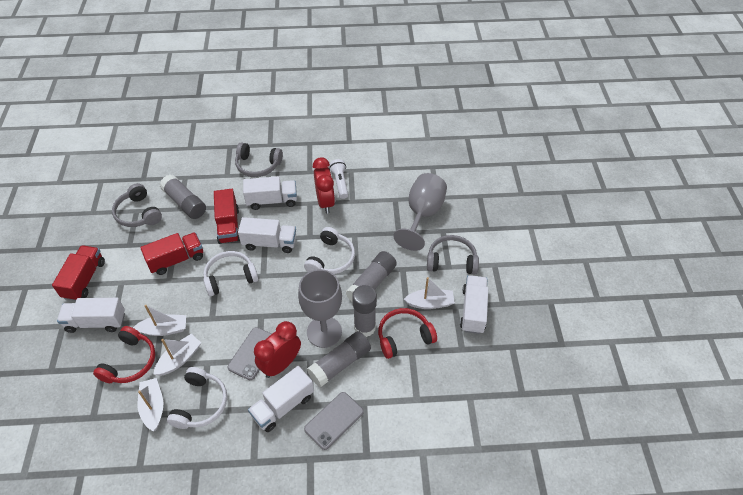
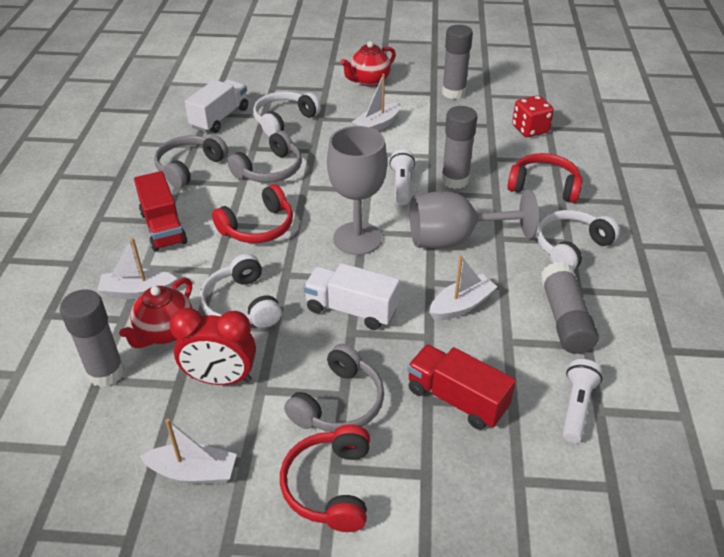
grey phone: 2 -> 0
red clock: 2 -> 1
red dice: 0 -> 1
red headphones: 2 -> 3
red teapot: 0 -> 2
red truck: 3 -> 2
white flashlight: 1 -> 2
white truck: 5 -> 2

